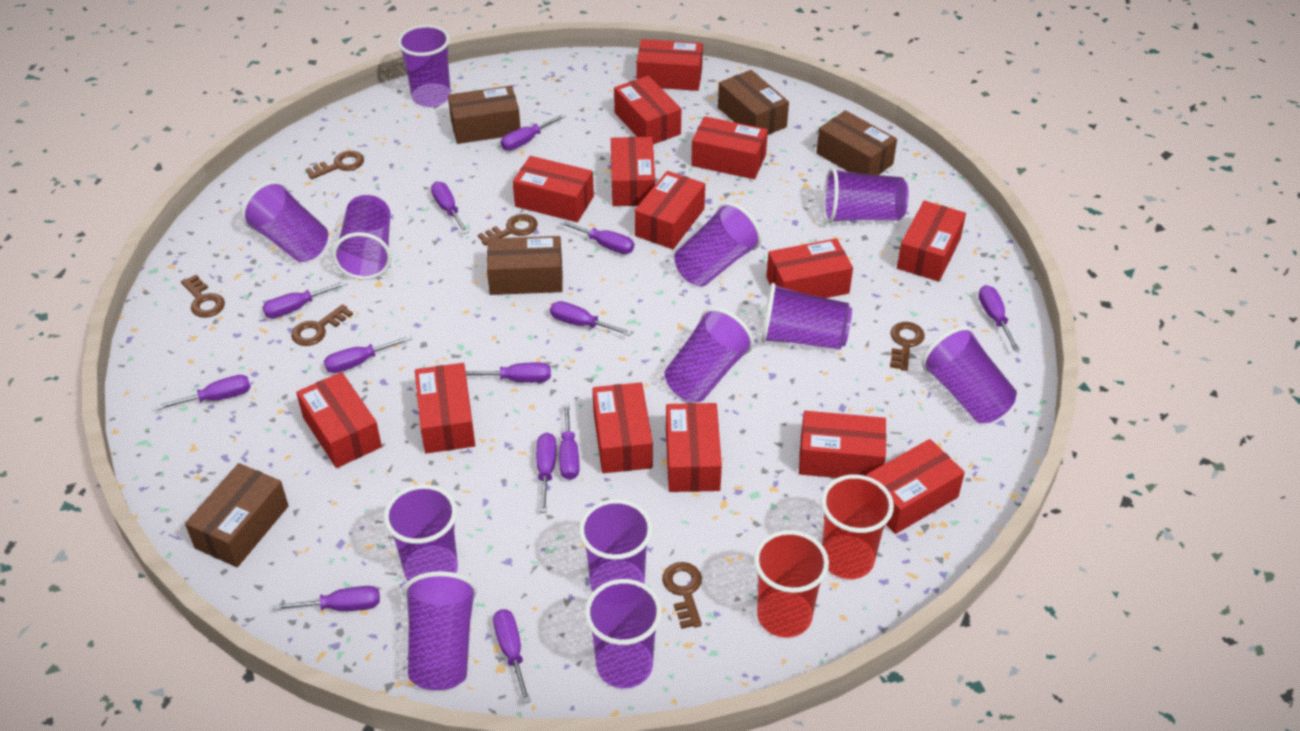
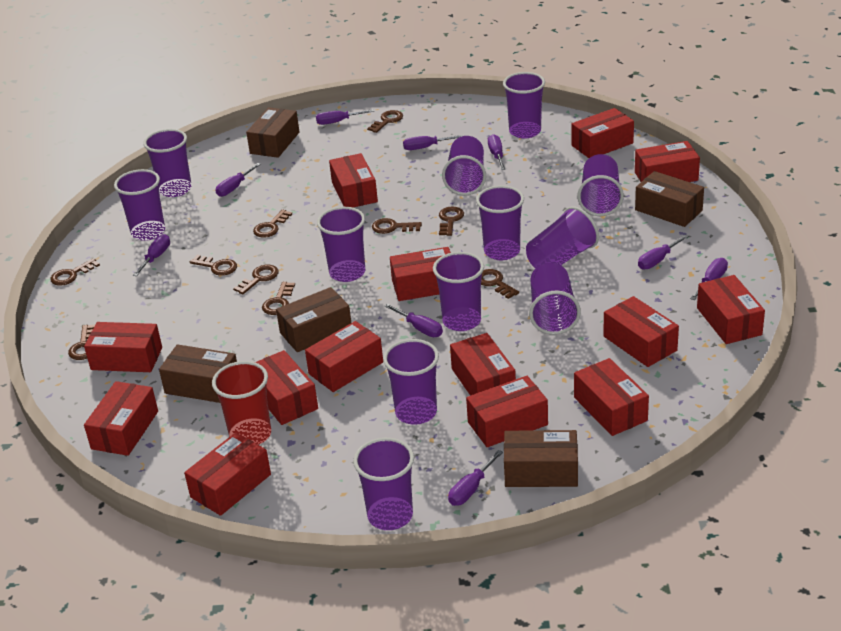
brown key: 6 -> 10
purple screwdriver: 13 -> 9
red cup: 2 -> 1

